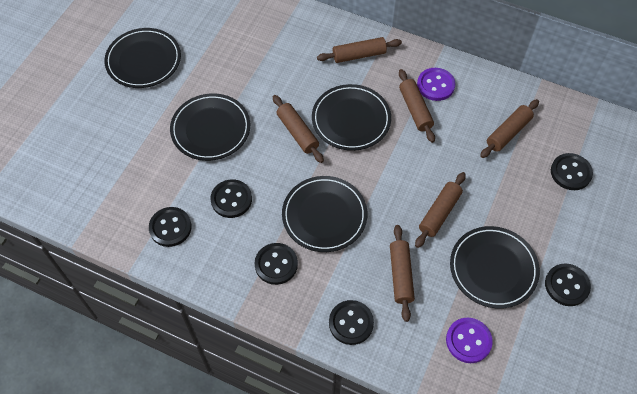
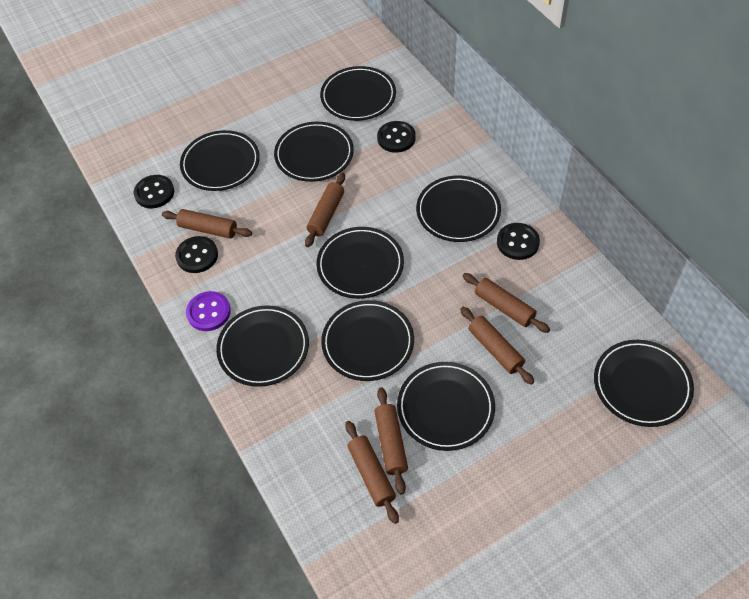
black button: 6 -> 4
black plate: 5 -> 9
purple button: 2 -> 1

